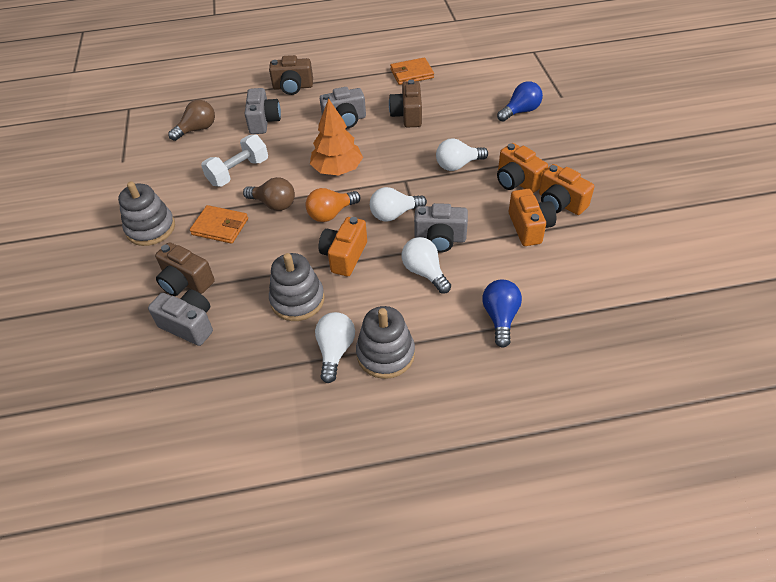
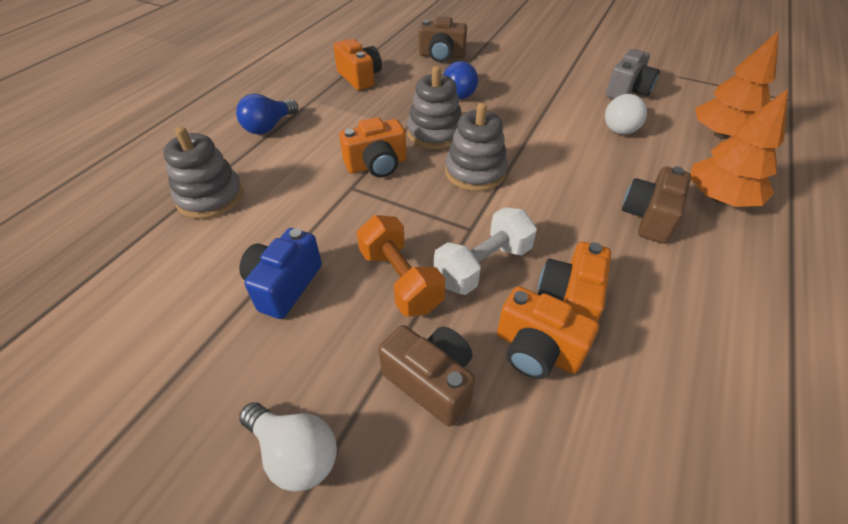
blue camera: 0 -> 1
brown light bulb: 2 -> 0
grey camera: 4 -> 1
orange dumbbell: 0 -> 1
orange light bulb: 1 -> 0
orange tree: 1 -> 2
orange wallet: 2 -> 0
white light bulb: 4 -> 2

